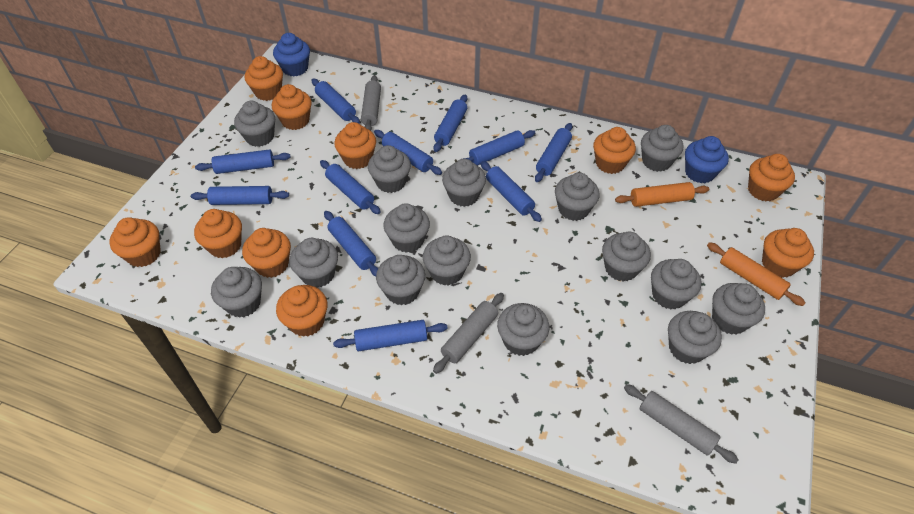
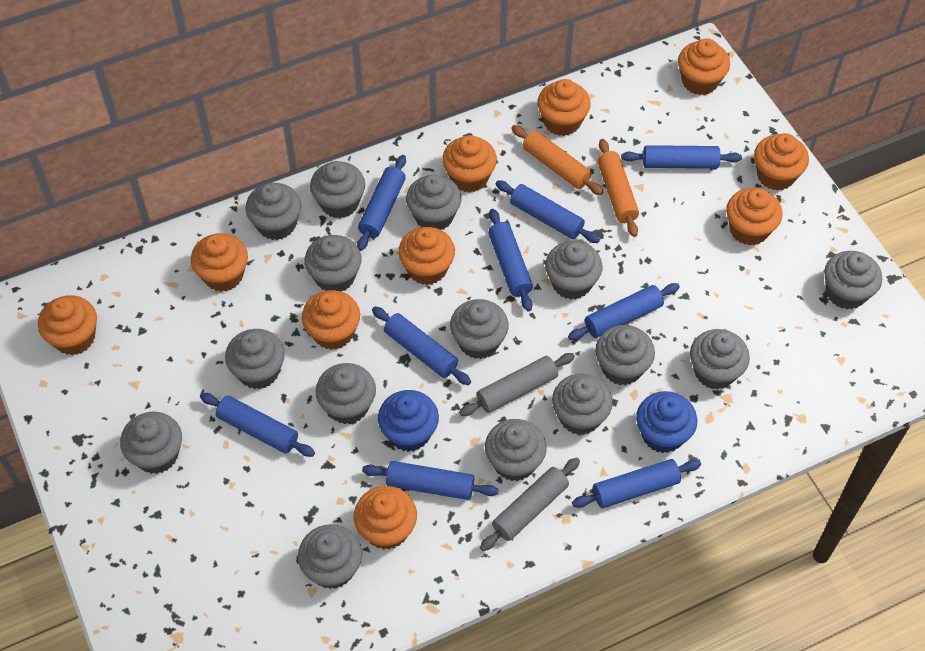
blue rolling pin: 11 -> 9
grey rolling pin: 3 -> 2

